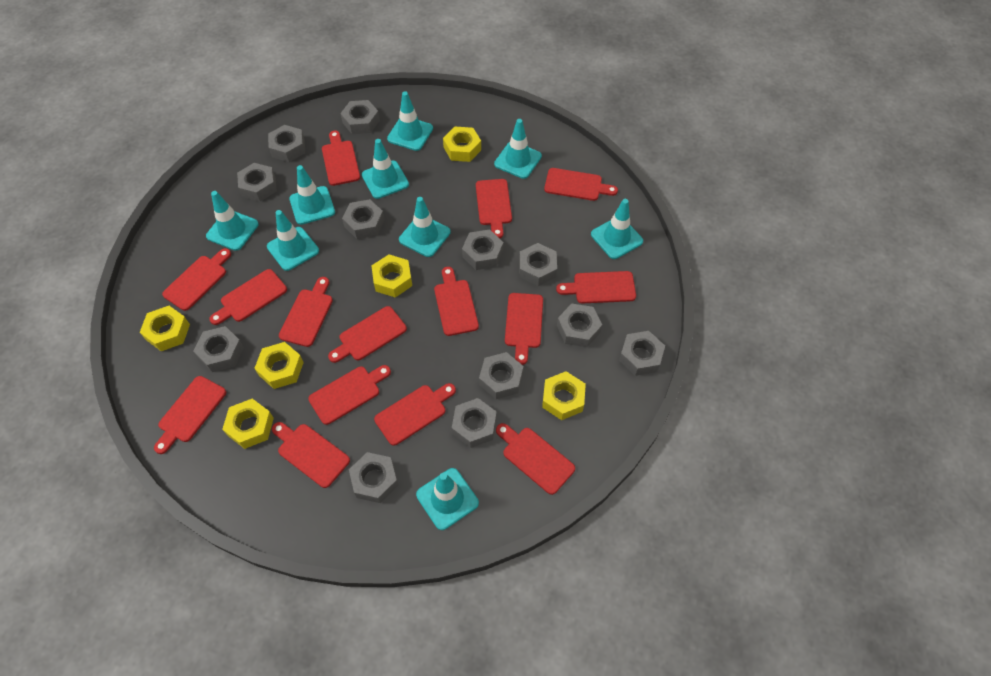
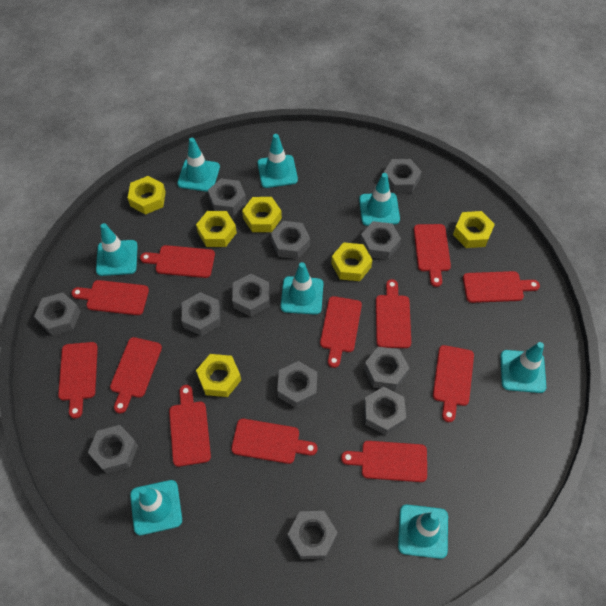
red cutting board: 15 -> 12
turquoise traffic cone: 9 -> 8

